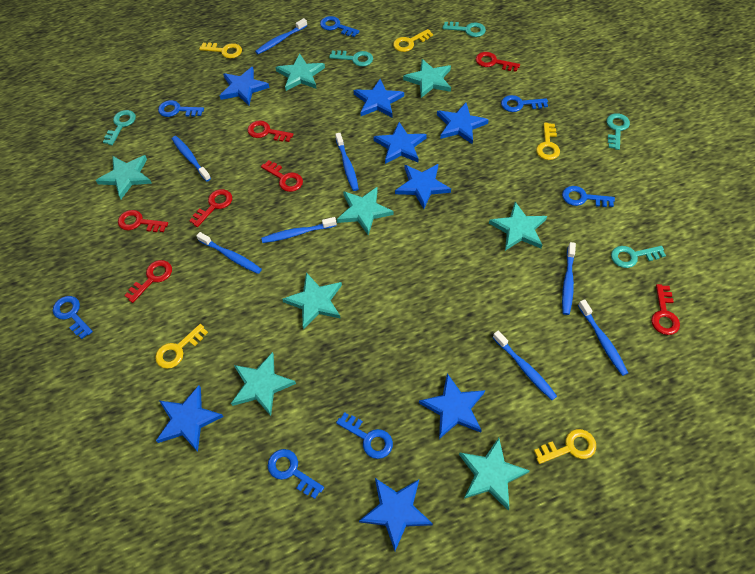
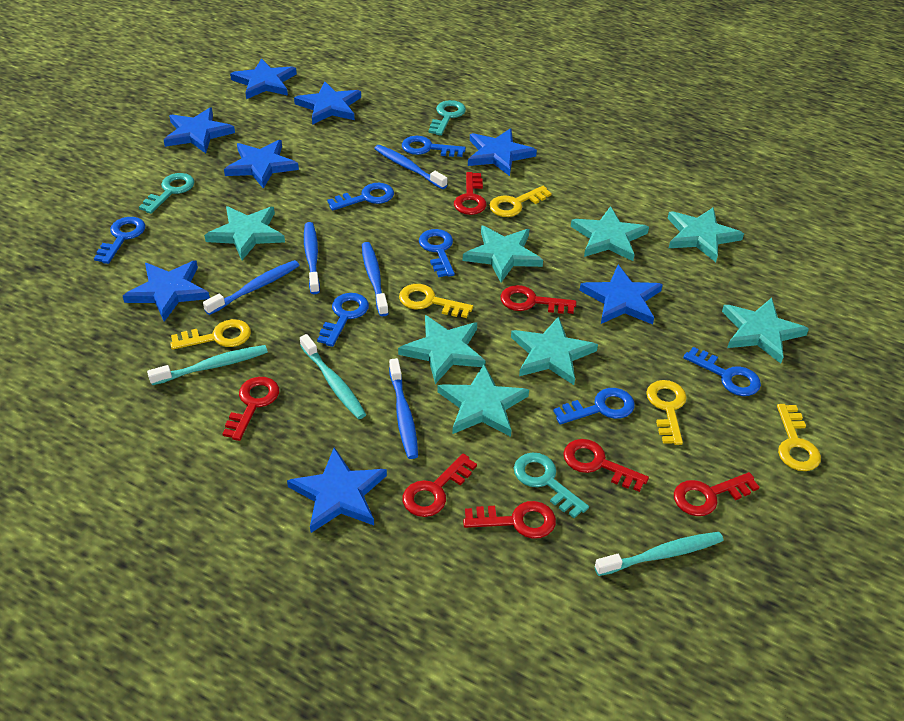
blue toothbrush: 8 -> 5
turquoise key: 5 -> 3
turquoise toothbrush: 0 -> 3

